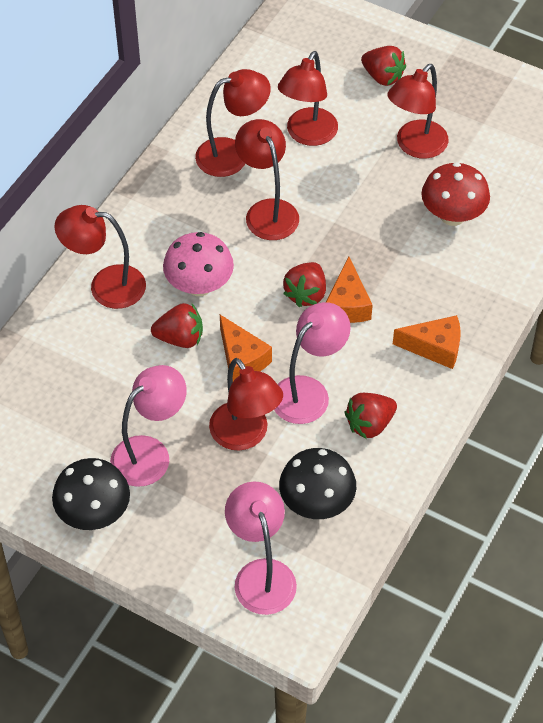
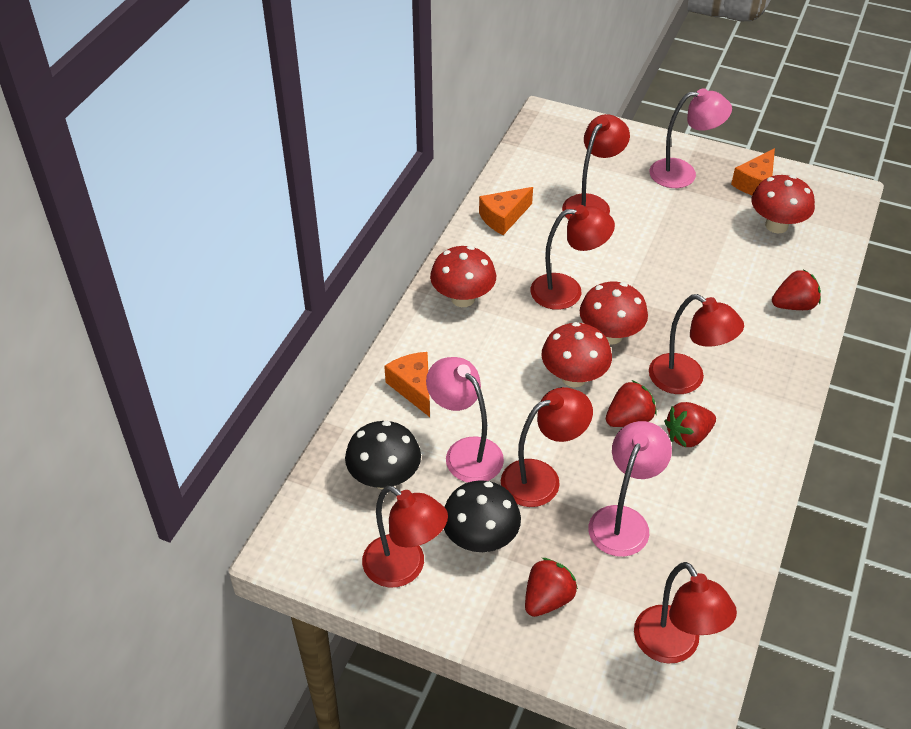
pink mushroom: 1 -> 0
red mushroom: 1 -> 4

